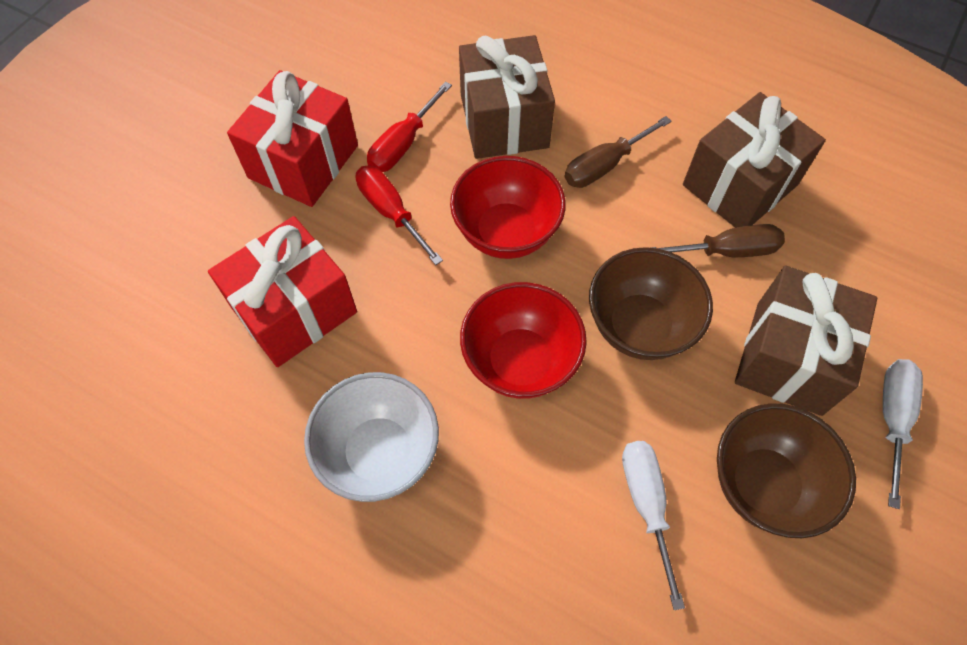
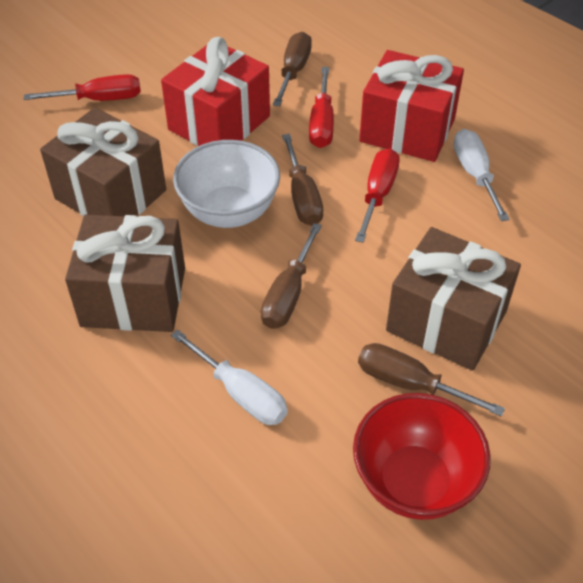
brown bowl: 2 -> 0
brown screwdriver: 2 -> 4
red bowl: 2 -> 1
red screwdriver: 2 -> 3

